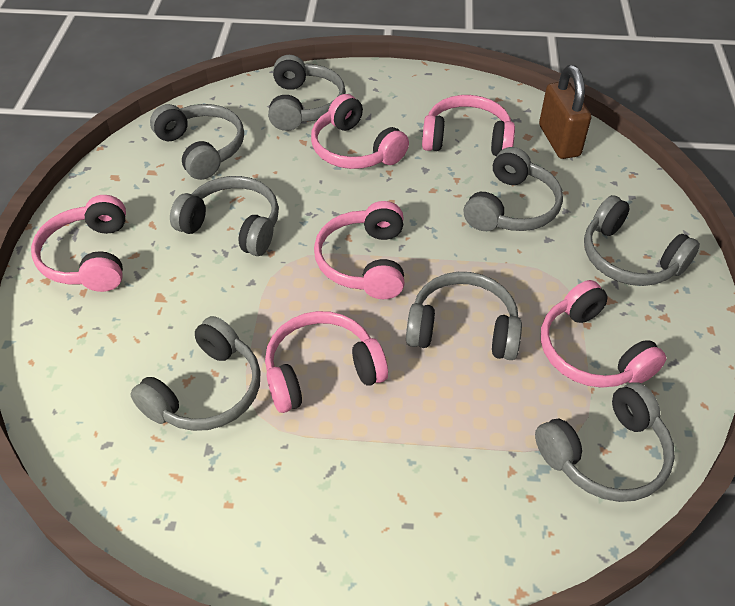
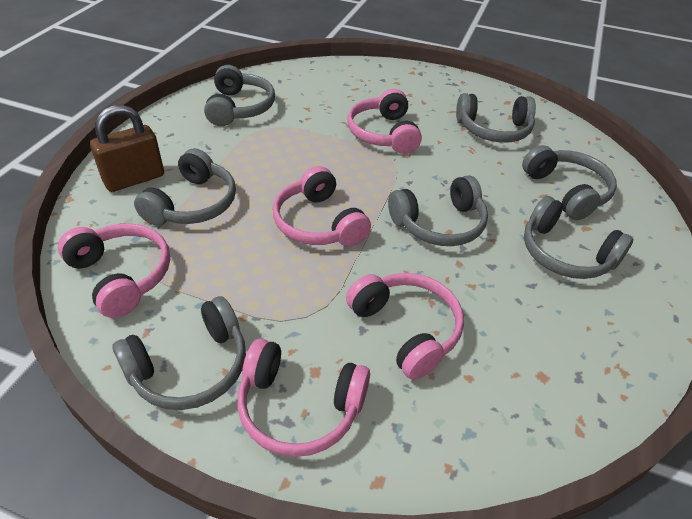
grey headphones: 8 -> 7
pink headphones: 6 -> 5

